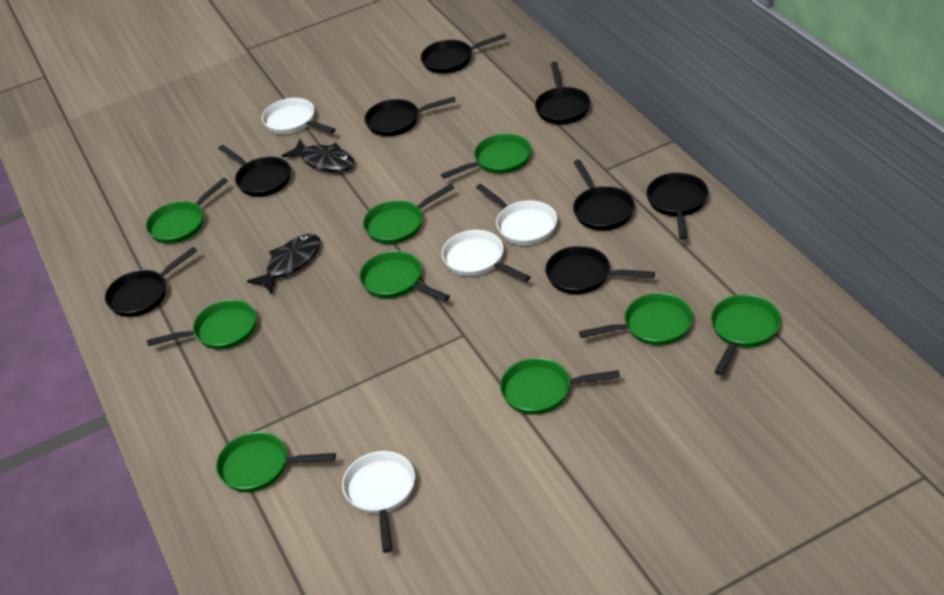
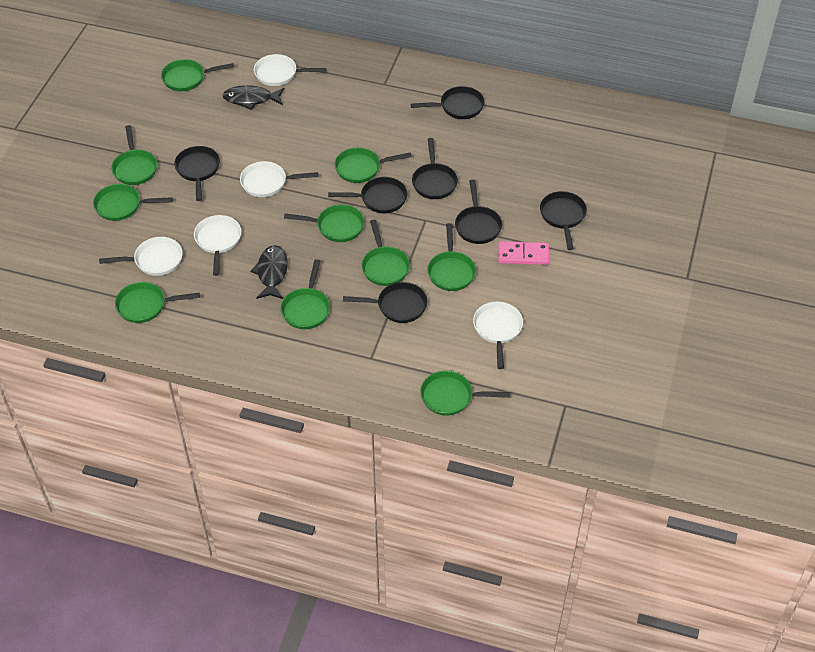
black pan: 8 -> 7
green pan: 9 -> 10
pink domino: 0 -> 1
white pan: 4 -> 5

